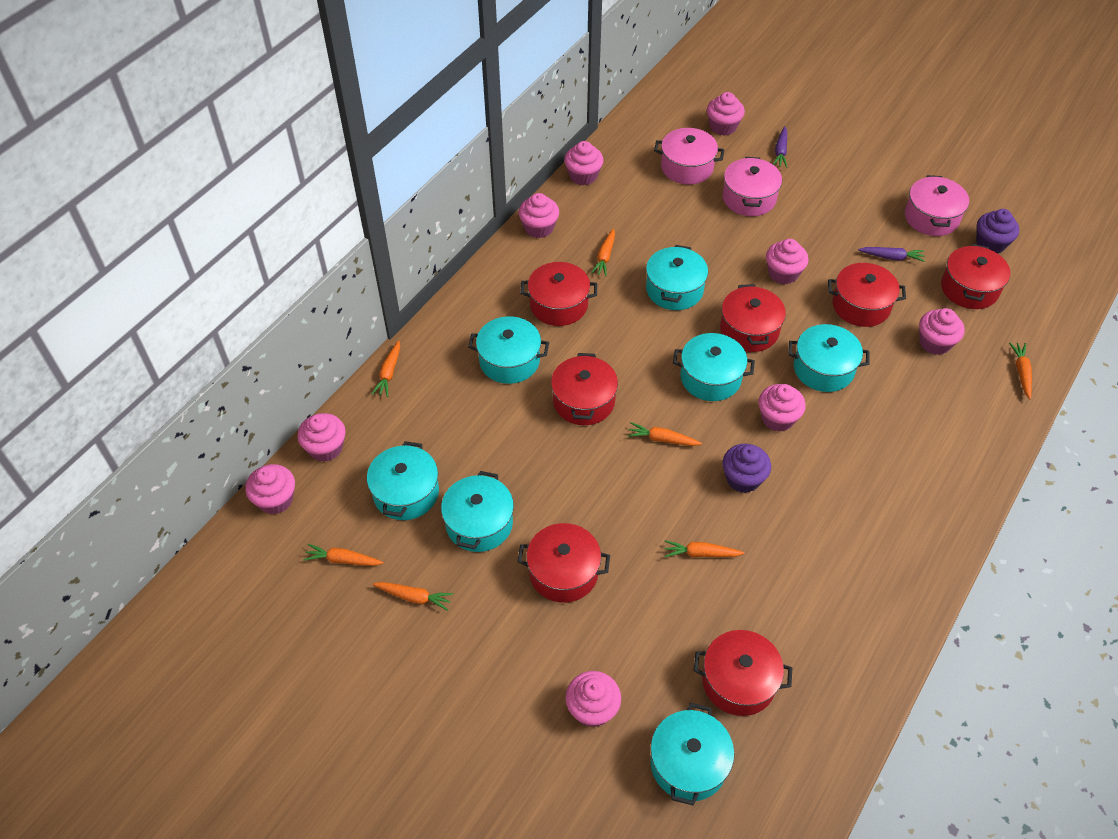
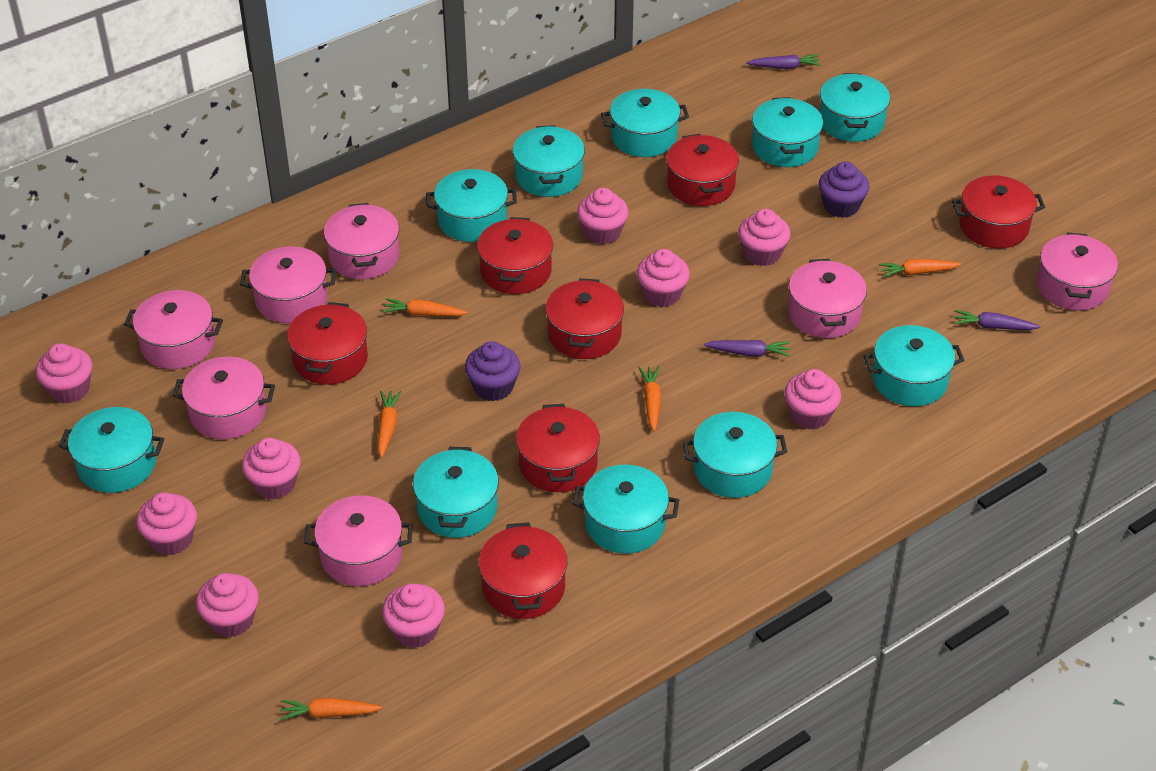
orange carrot: 7 -> 5
pink pot: 3 -> 7
purple carrot: 2 -> 3
turquoise pot: 7 -> 10

